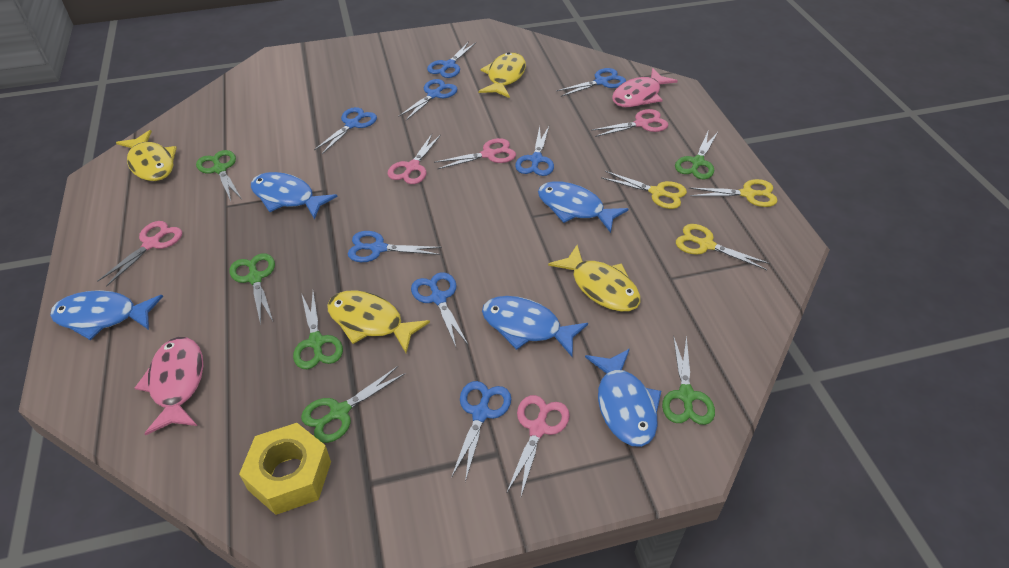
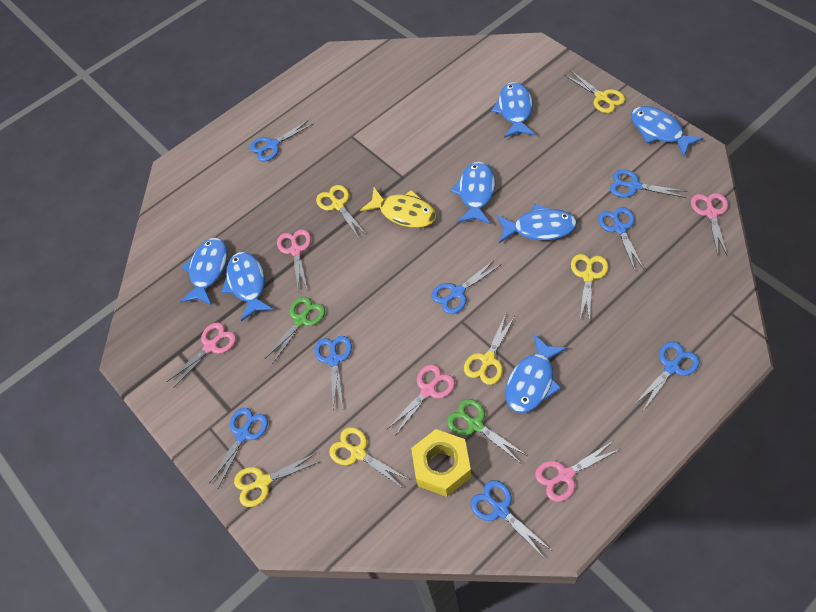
blue fish: 5 -> 7
green scissors: 6 -> 2
pink fish: 2 -> 0
yellow fish: 4 -> 1
yellow scissors: 3 -> 6

